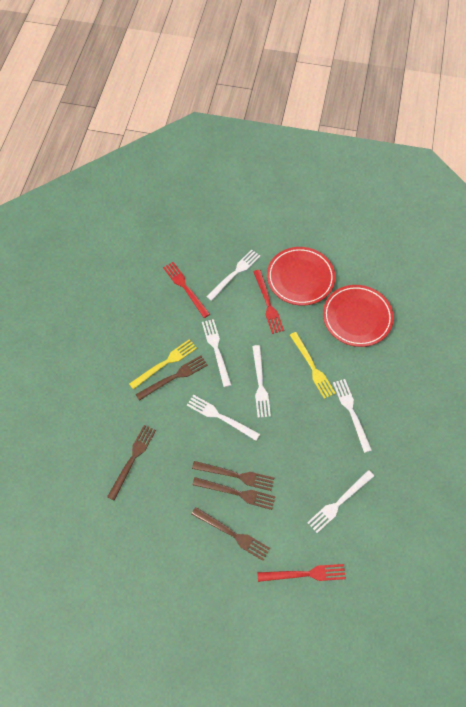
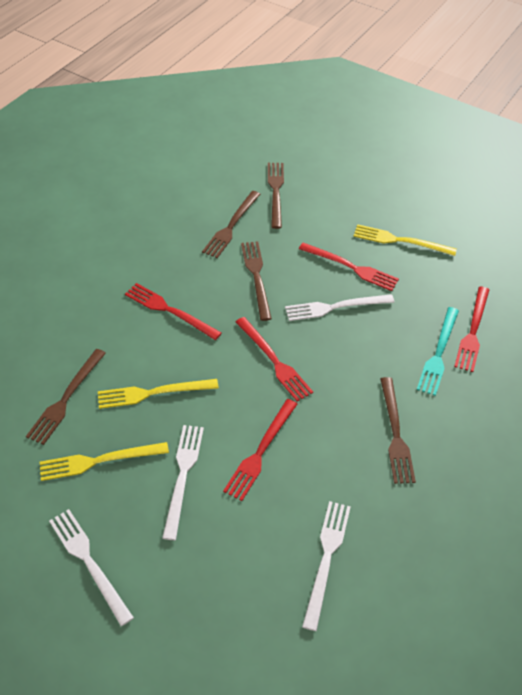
red fork: 3 -> 5
red plate: 2 -> 0
turquoise fork: 0 -> 1
white fork: 6 -> 4
yellow fork: 2 -> 3

